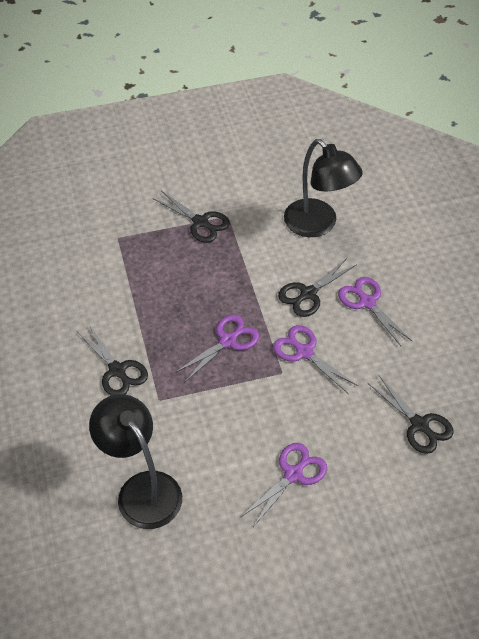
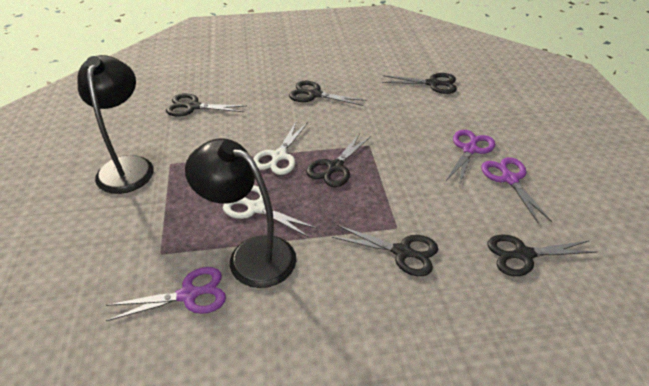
black scissors: 4 -> 6
purple scissors: 4 -> 3
white scissors: 0 -> 2

